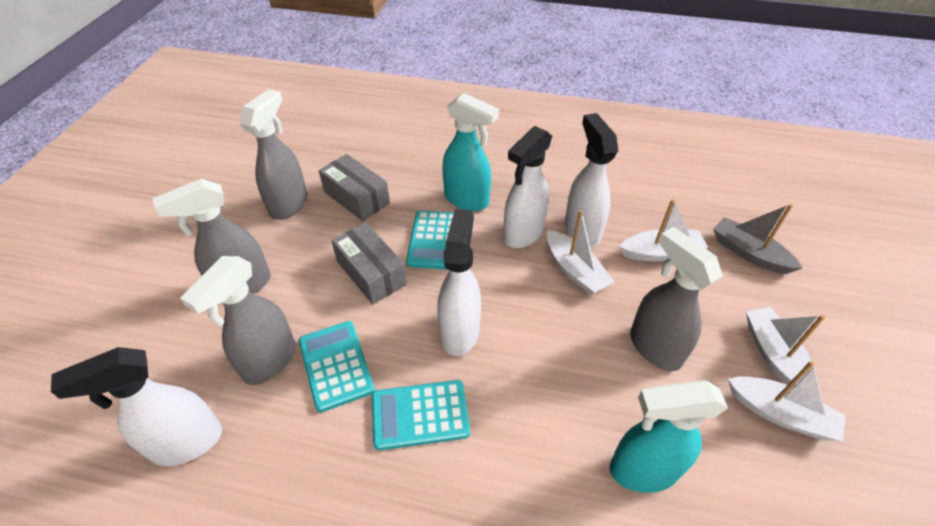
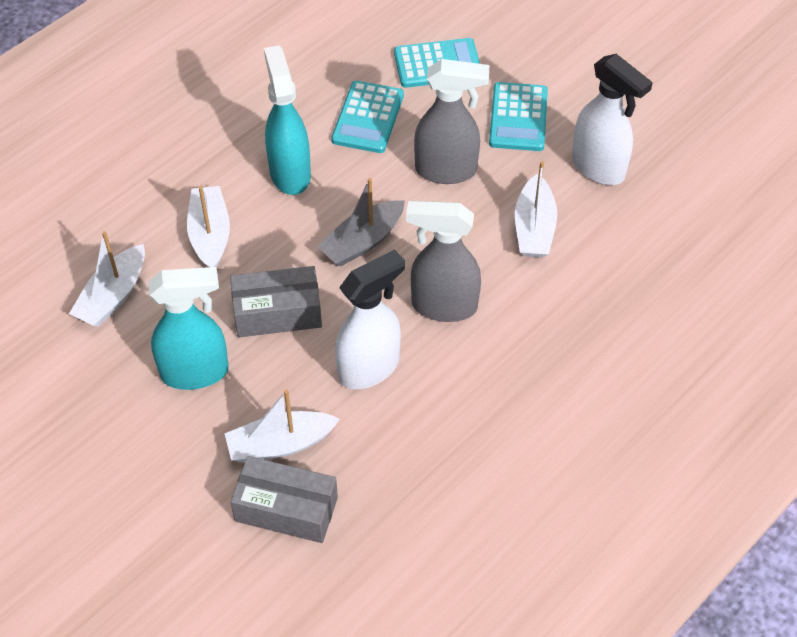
grey spray bottle: 4 -> 2
white spray bottle: 4 -> 2

